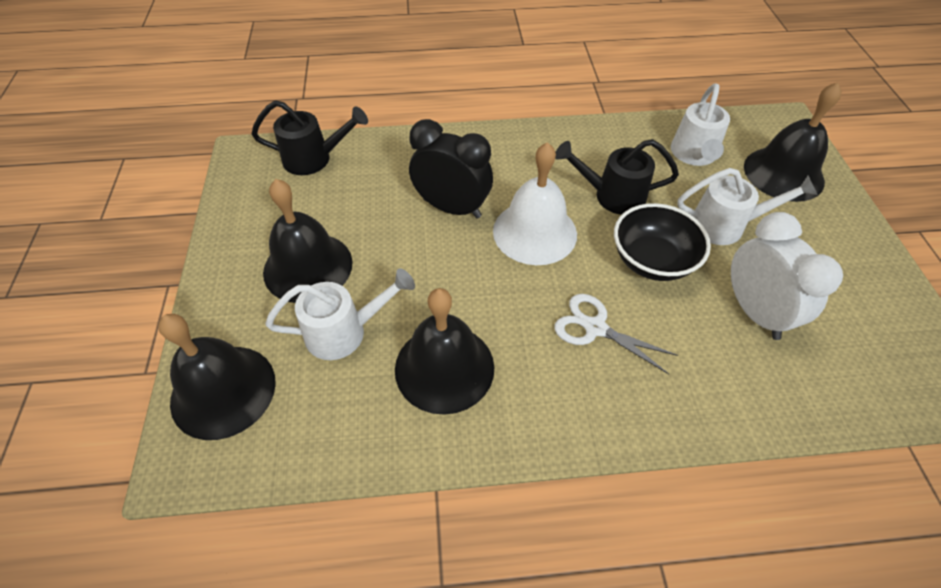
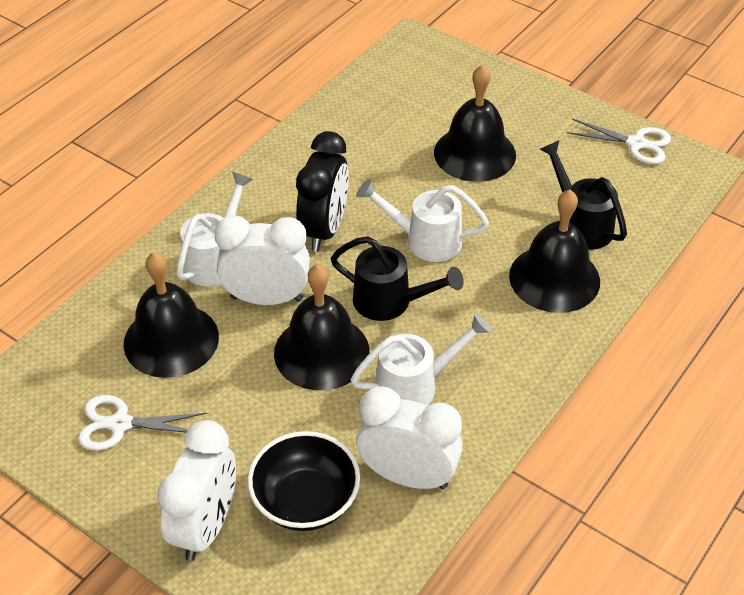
white bell: 1 -> 0
white clock: 1 -> 3
white scissors: 1 -> 2

